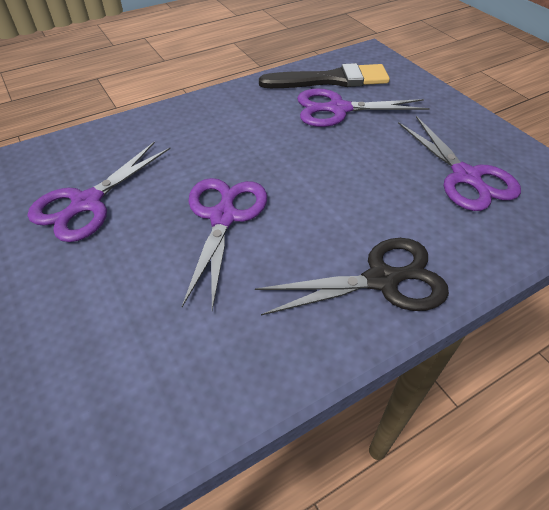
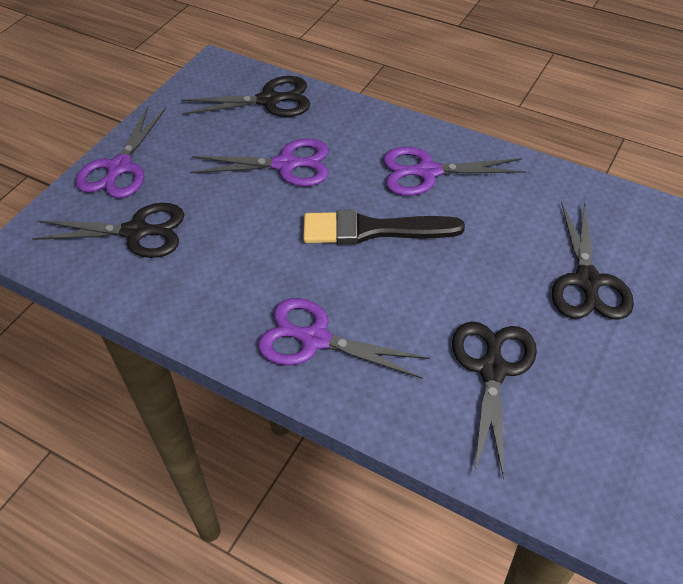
black scissors: 1 -> 4

